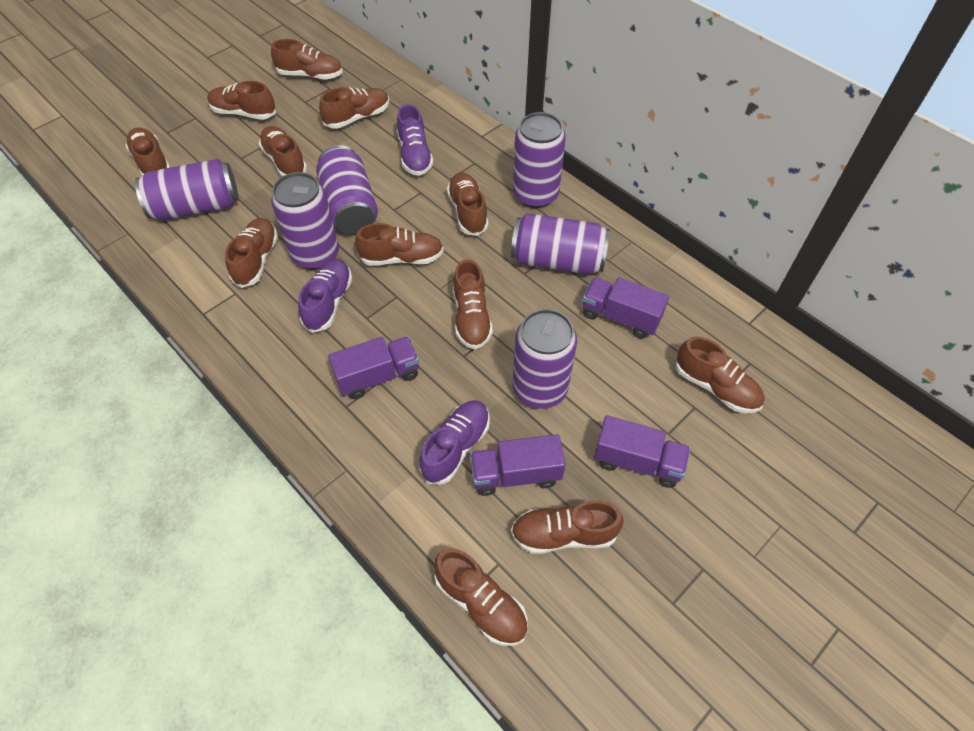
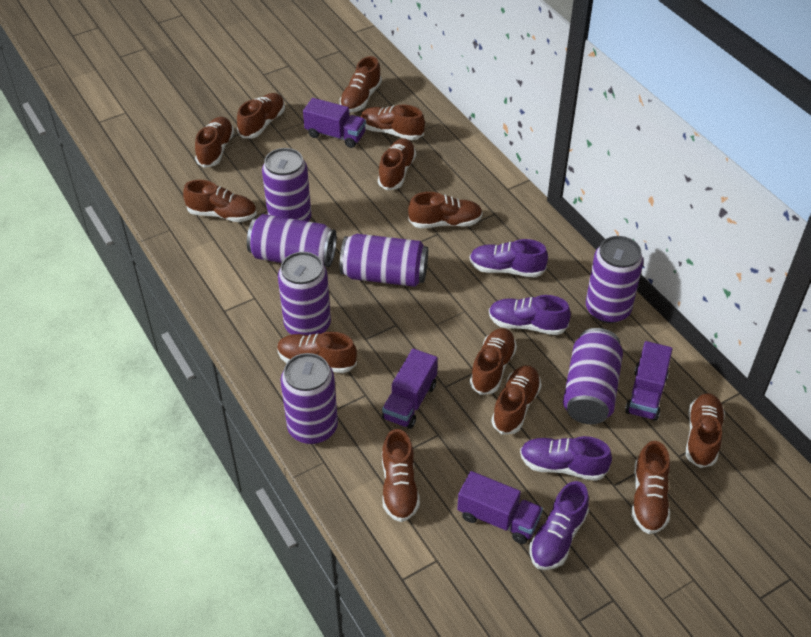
brown shoe: 12 -> 13
purple can: 6 -> 7
purple shoe: 3 -> 4

